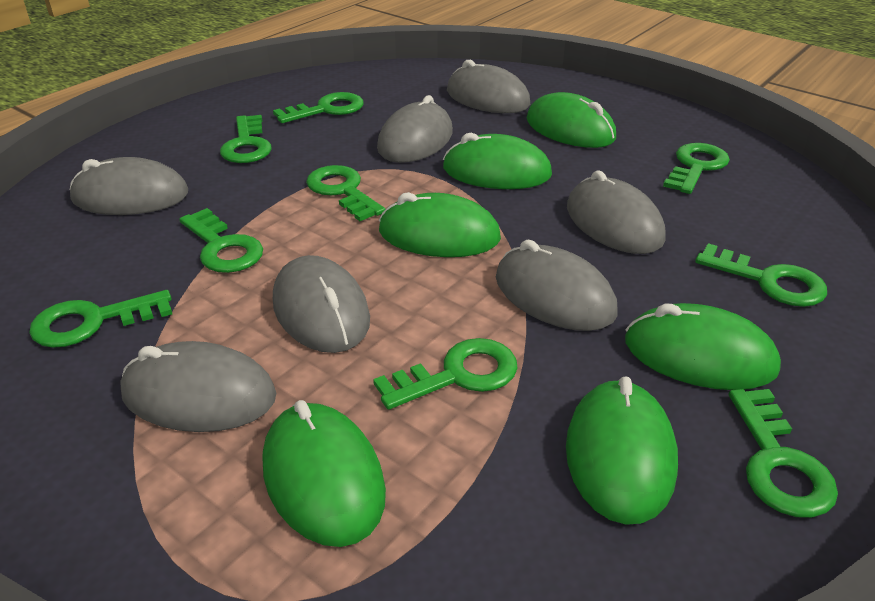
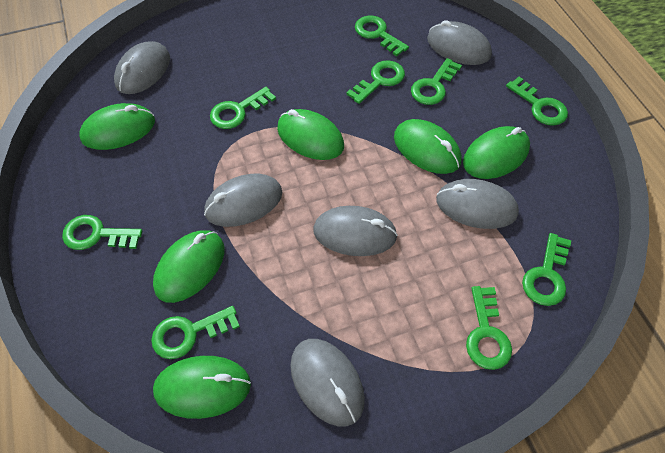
grey mouse: 7 -> 6

